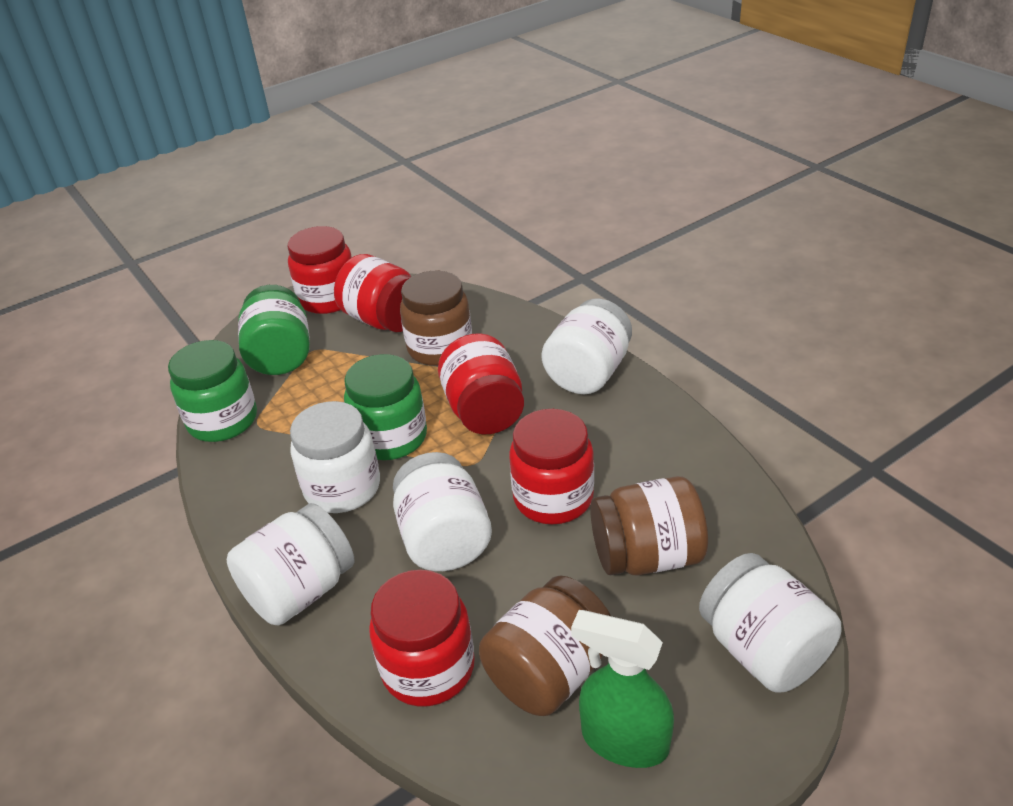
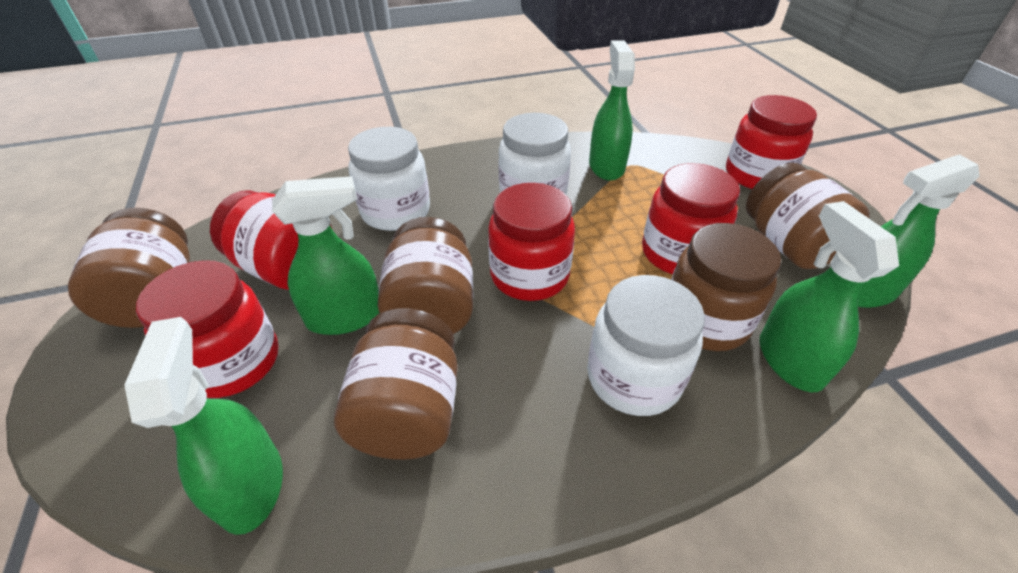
brown jar: 3 -> 5
green jar: 3 -> 0
green spray bottle: 1 -> 5
white jar: 5 -> 3

